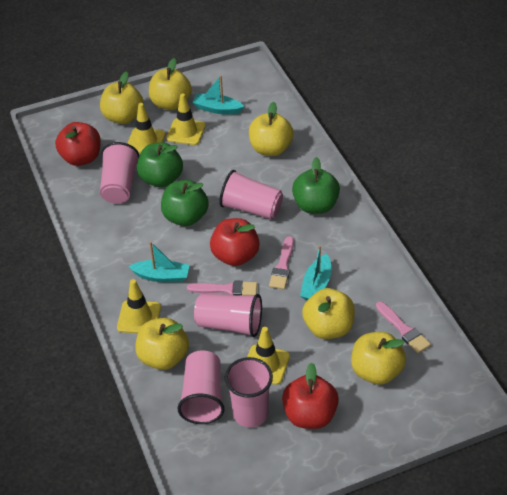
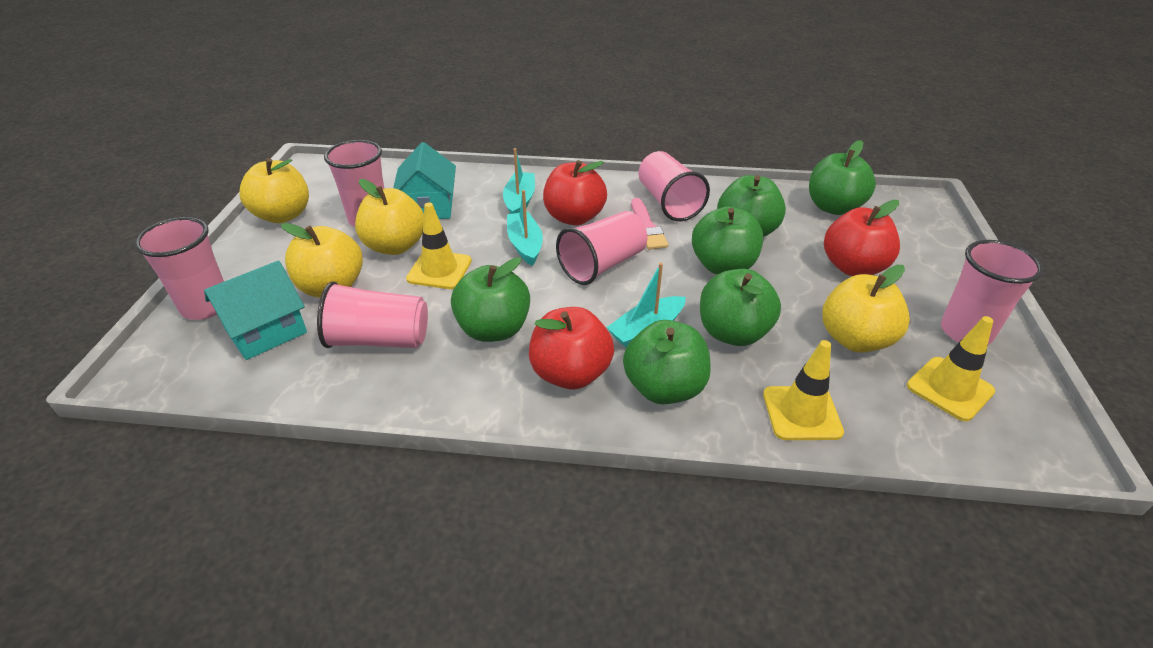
green apple: 3 -> 6
pink brush: 3 -> 1
pink cup: 5 -> 6
turquoise house: 0 -> 2
yellow apple: 6 -> 4
yellow traffic cone: 4 -> 3

